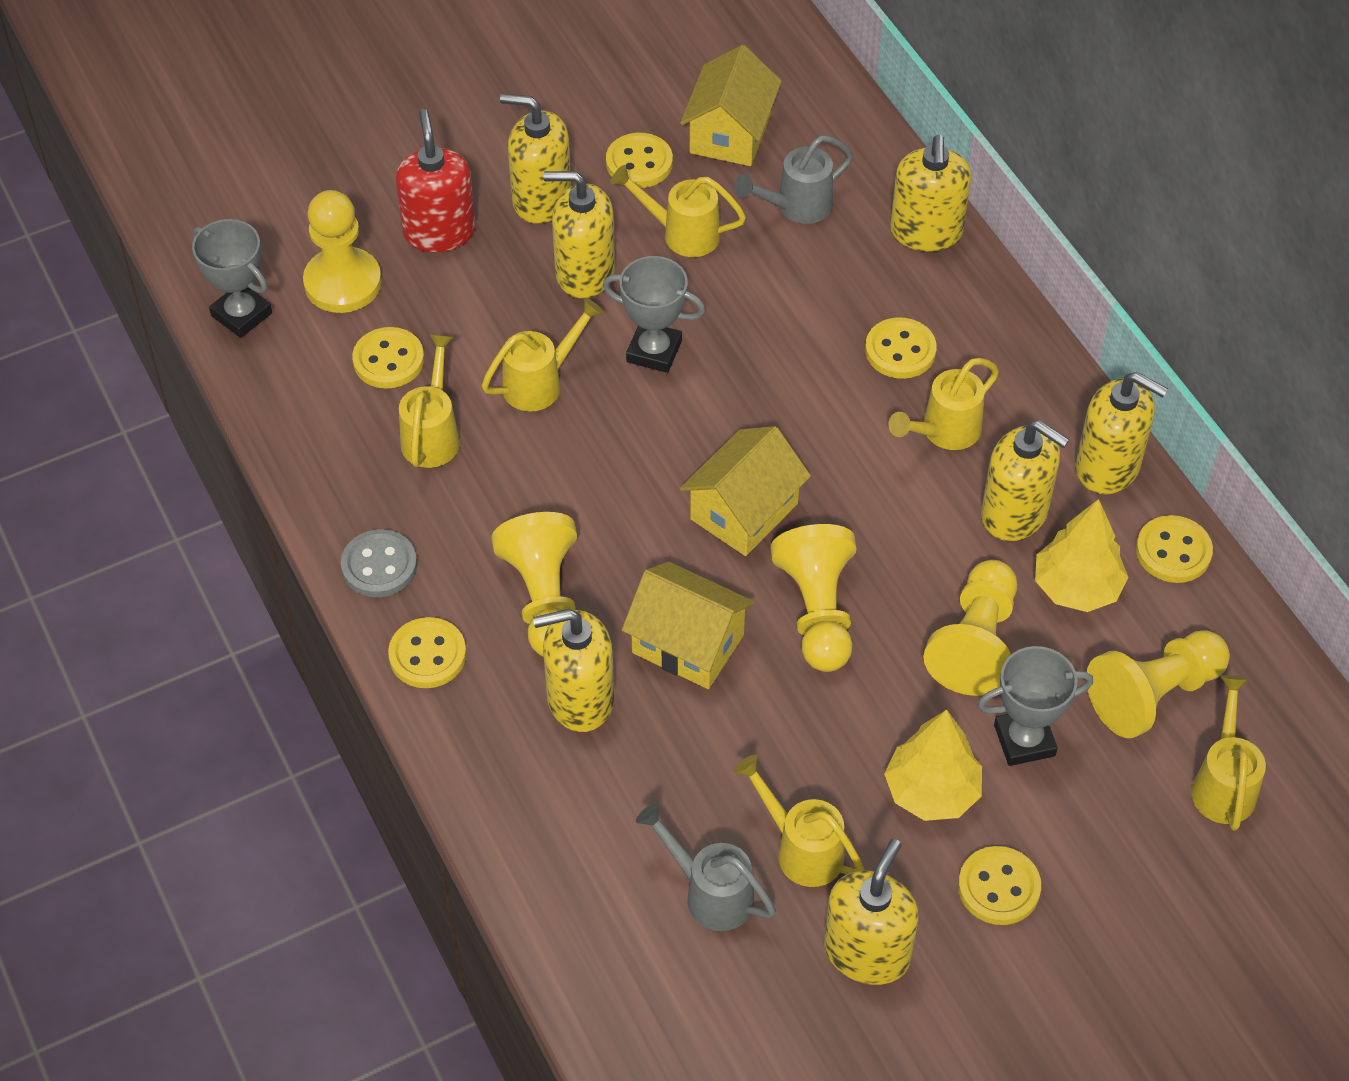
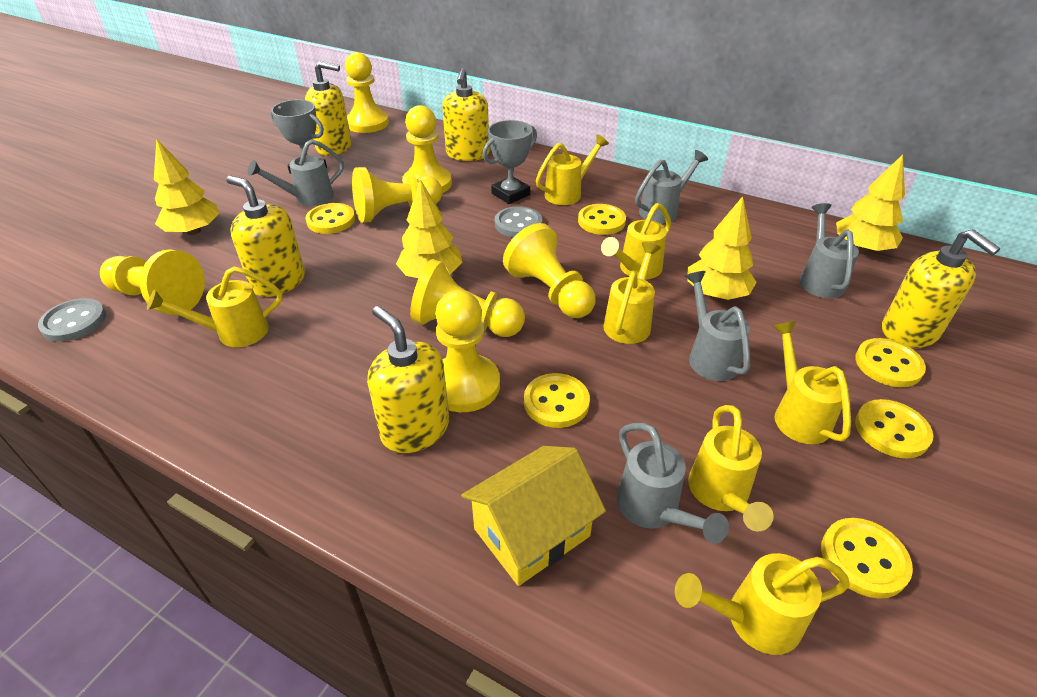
grey button: 1 -> 2
grey trophy: 3 -> 2
grey watering can: 2 -> 5
red soap dispenser: 1 -> 0
yellow house: 3 -> 1
yellow pawn: 5 -> 7
yellow soap dispenser: 7 -> 5
yellow tree: 2 -> 4
yellow watering can: 6 -> 7

